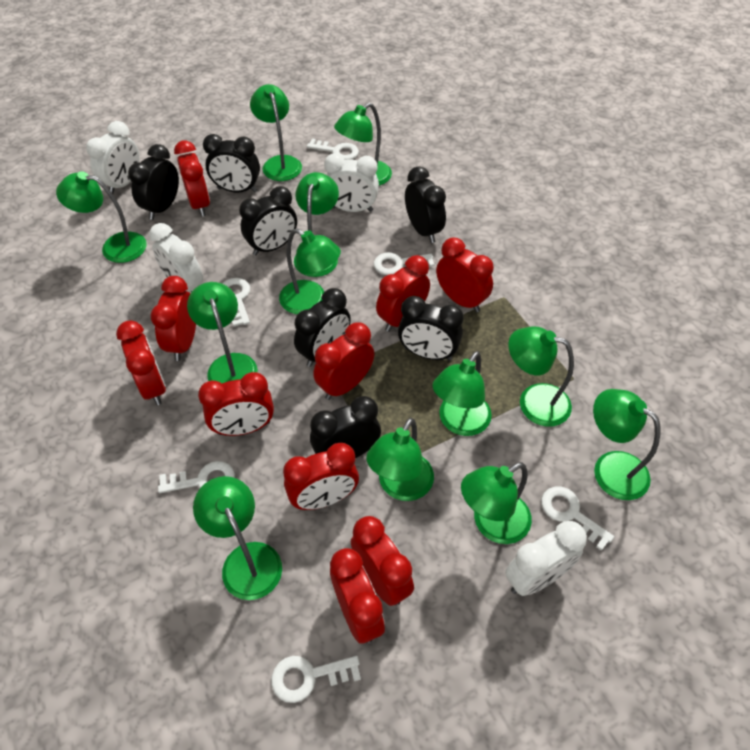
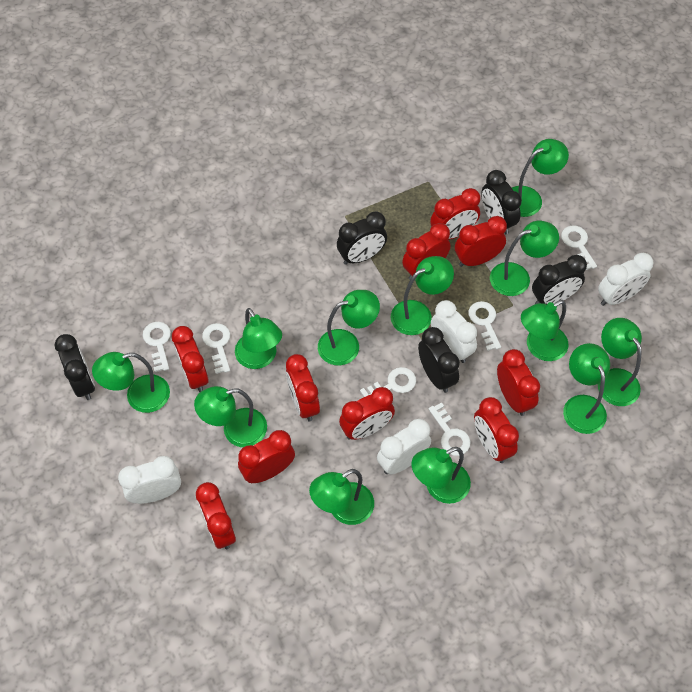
black clock: 7 -> 5

